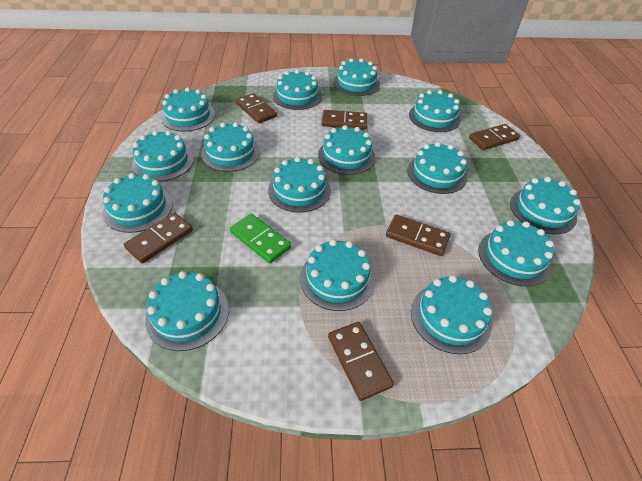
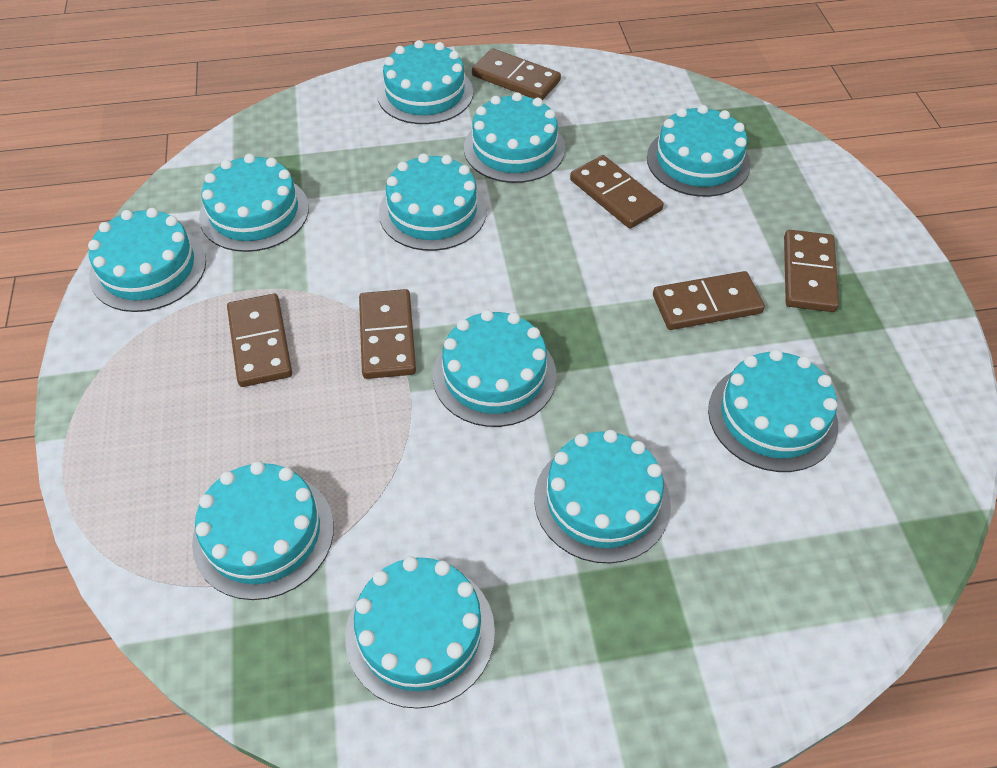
green domino: 1 -> 0
turquoise cake: 15 -> 11

